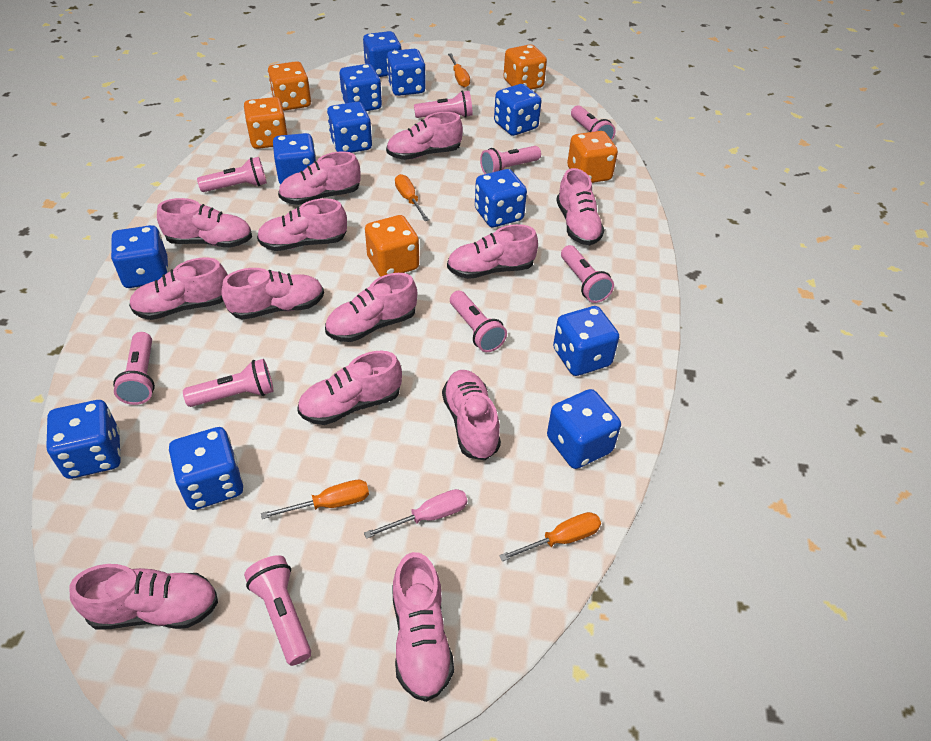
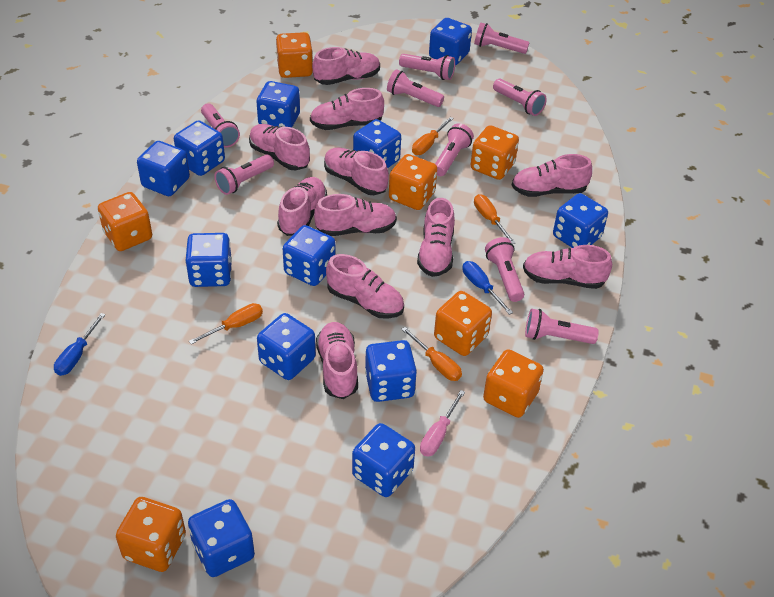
blue screwdriver: 0 -> 2
orange dice: 5 -> 7
pink shoe: 13 -> 11

